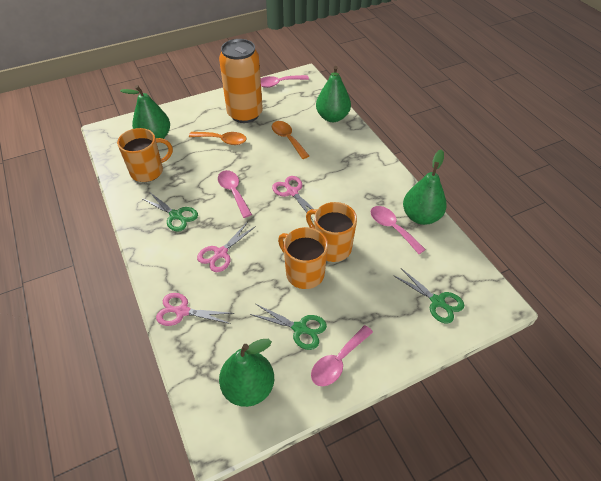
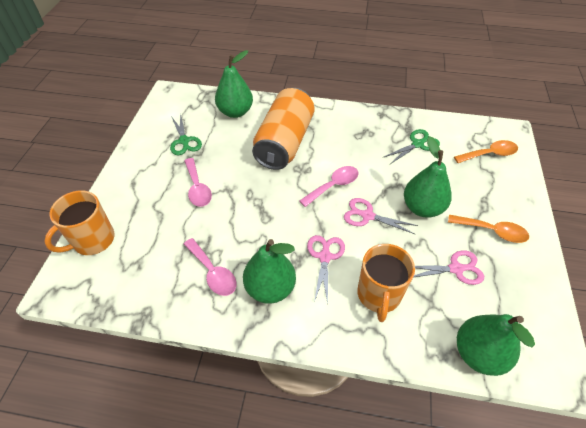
green scissors: 3 -> 2
orange mug: 3 -> 2
pink spoon: 4 -> 3

